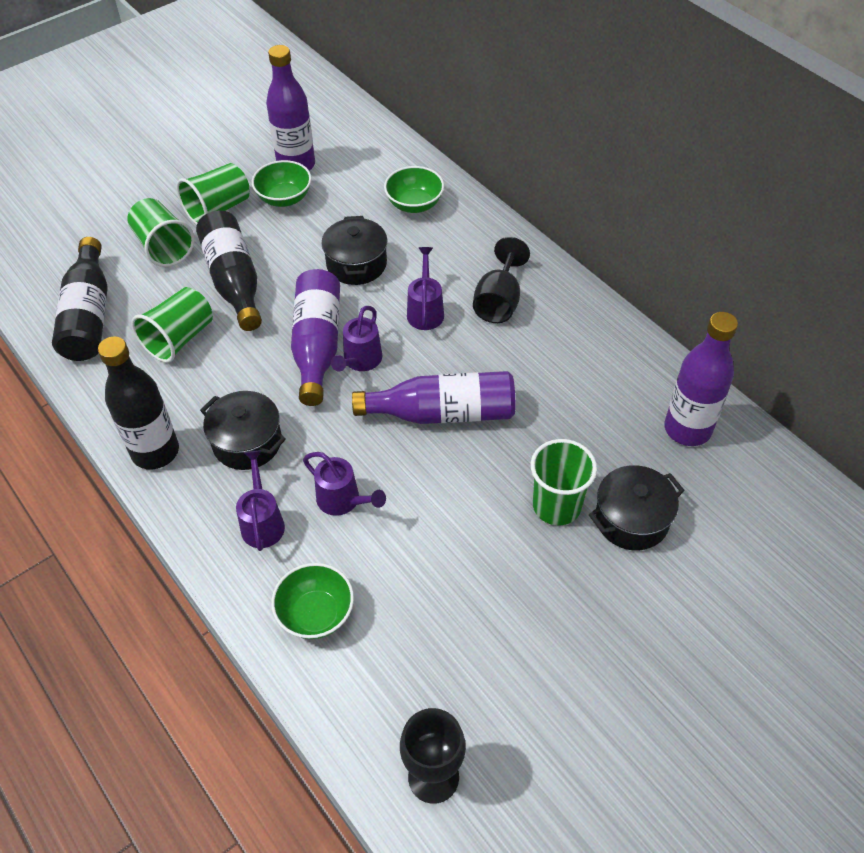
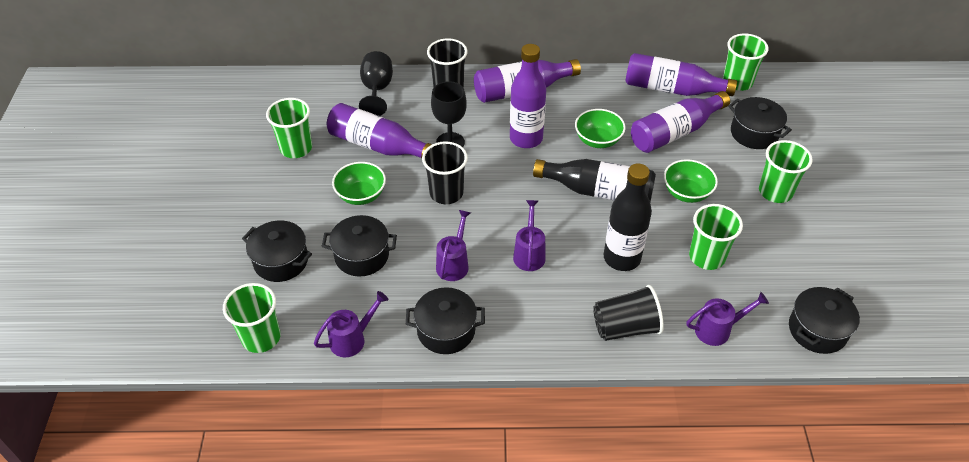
black bottle: 3 -> 2
black cup: 0 -> 3
black pot: 3 -> 5
green cup: 4 -> 5
purple bottle: 4 -> 5

